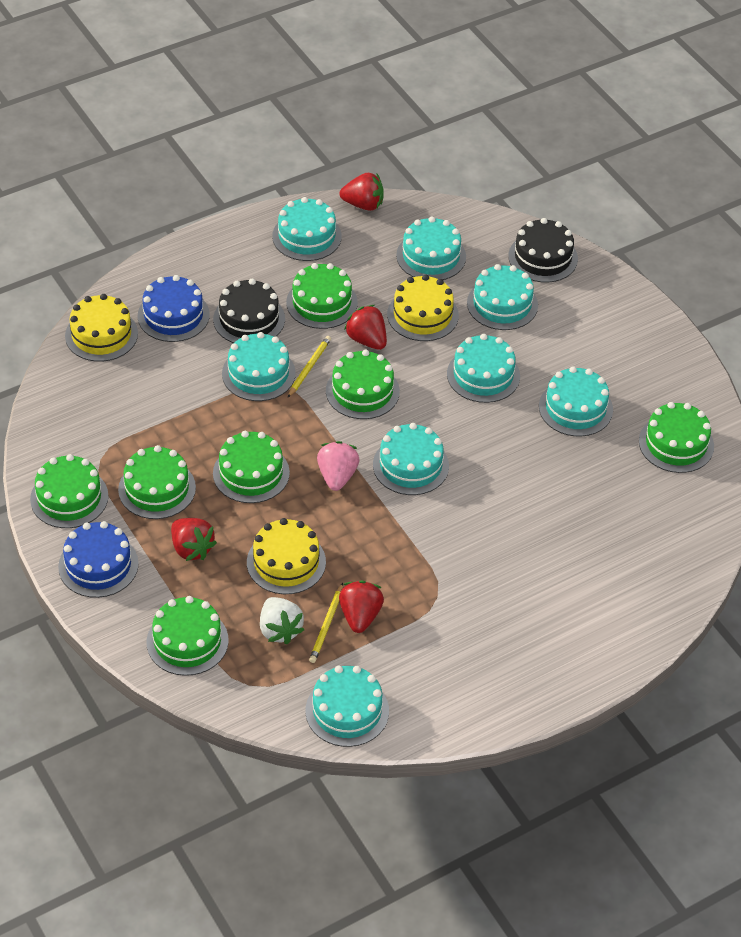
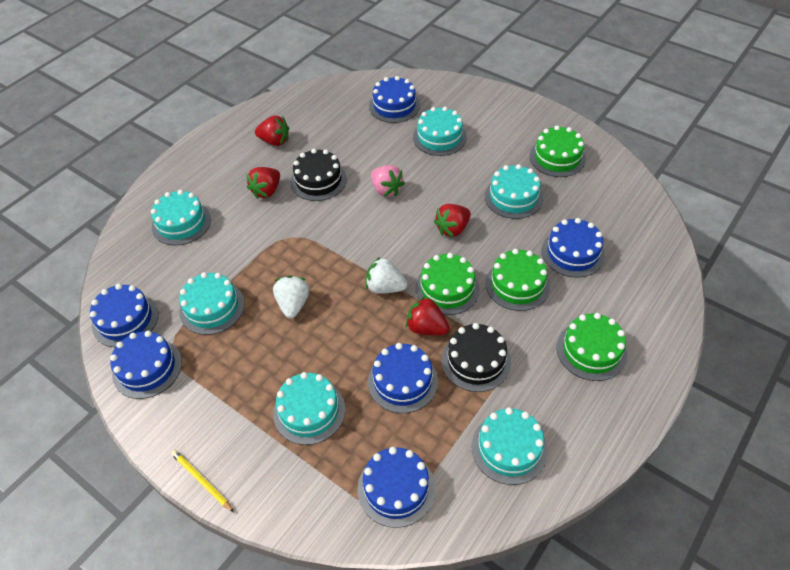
blue cake: 2 -> 6
green cake: 7 -> 4
turquoise cake: 8 -> 6
white strawberry: 1 -> 2
yellow cake: 3 -> 0
yellow pencil: 2 -> 1

